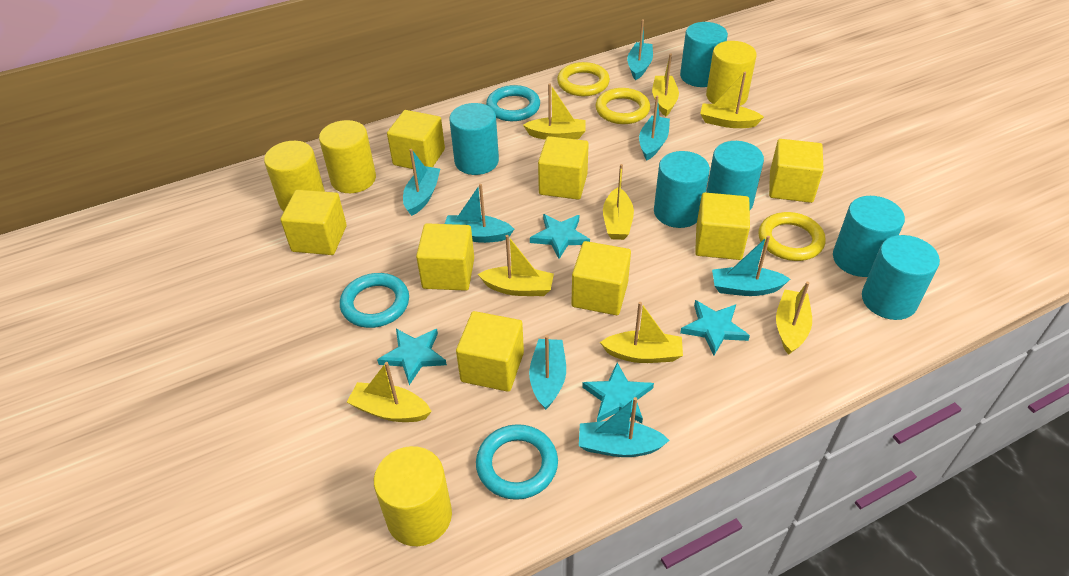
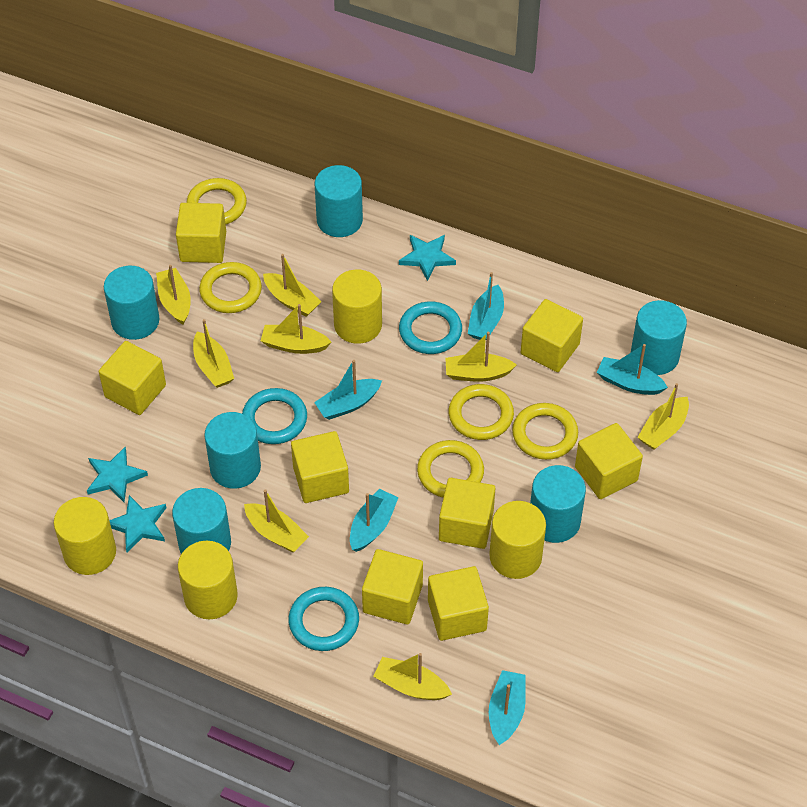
turquoise boat: 7 -> 5
turquoise star: 4 -> 3
yellow ring: 3 -> 5

